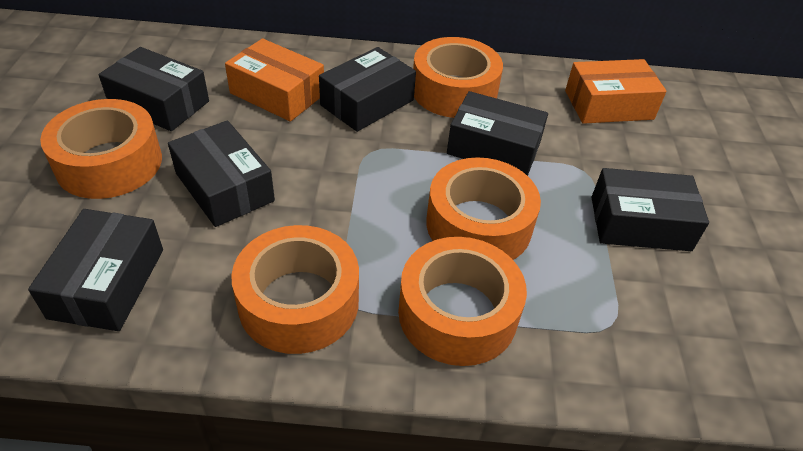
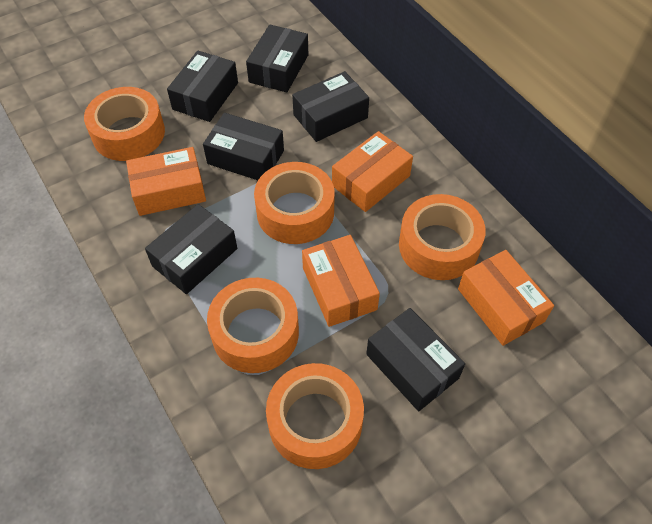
orange box: 2 -> 4

